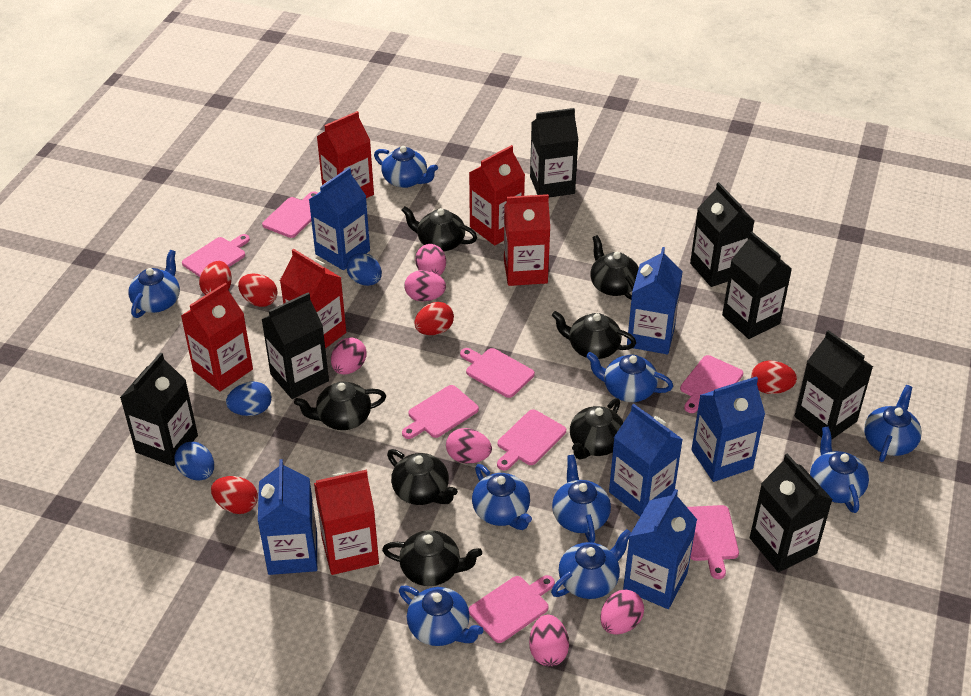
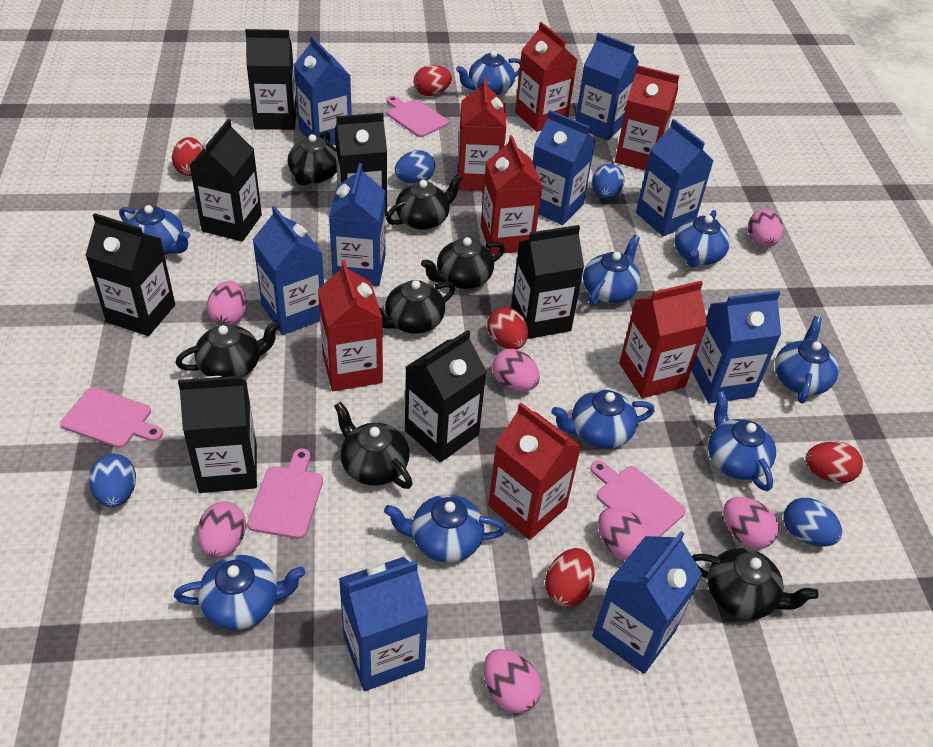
blue carton: 6 -> 9
blue egg: 3 -> 4
pink cutting board: 8 -> 4
pink egg: 6 -> 7
red carton: 6 -> 7

